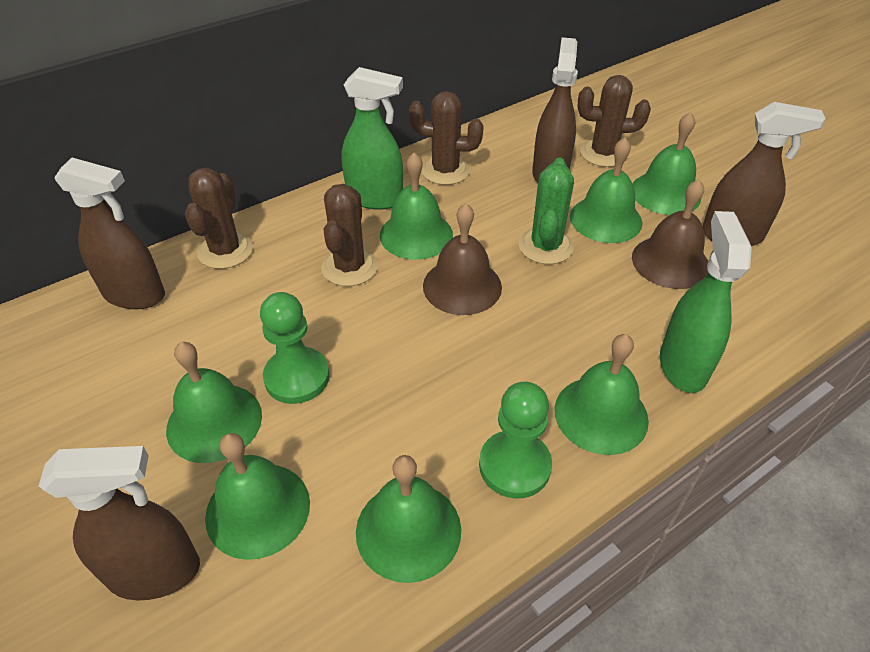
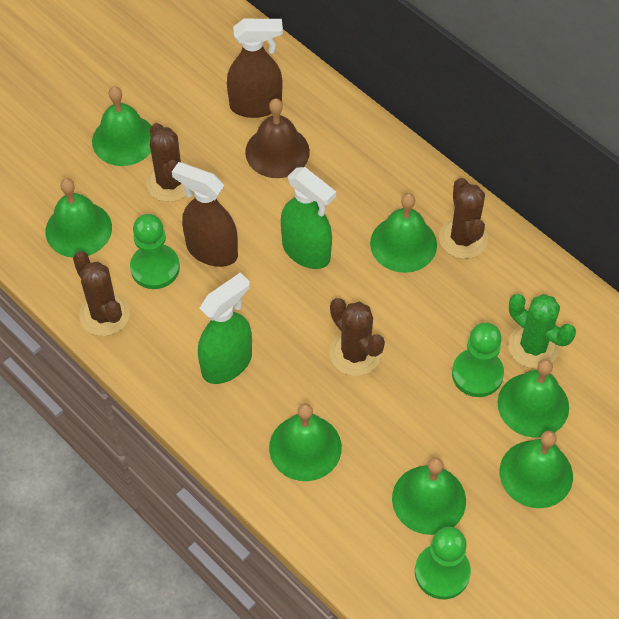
brown bell: 2 -> 1
brown spray bottle: 4 -> 2
green pawn: 2 -> 3

